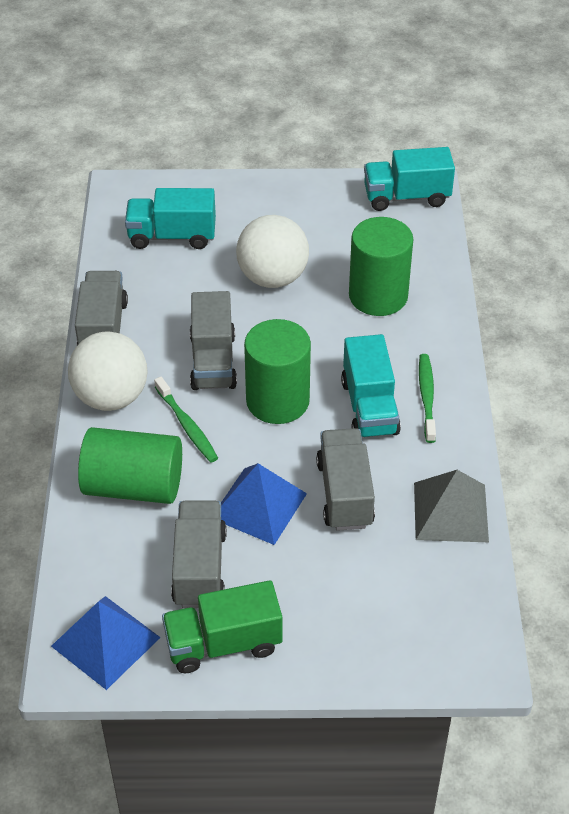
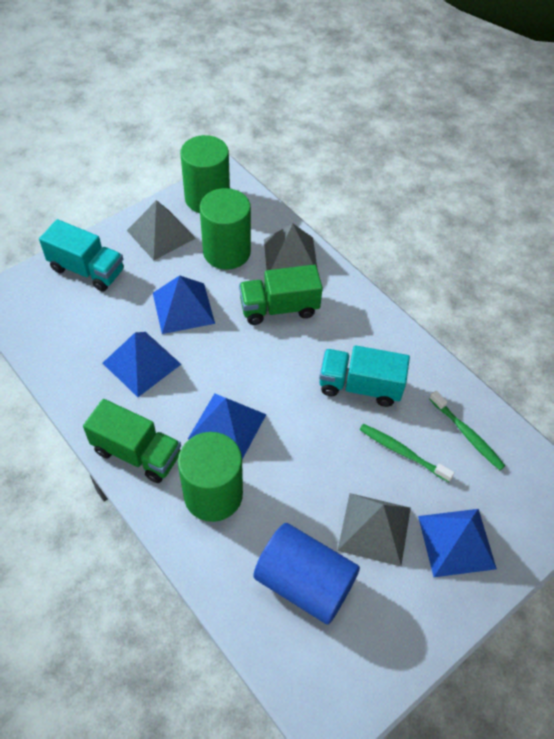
blue cylinder: 0 -> 1
blue pyramid: 2 -> 4
green truck: 1 -> 2
grey pyramid: 1 -> 3
grey truck: 4 -> 0
turquoise truck: 3 -> 2
white ball: 2 -> 0

